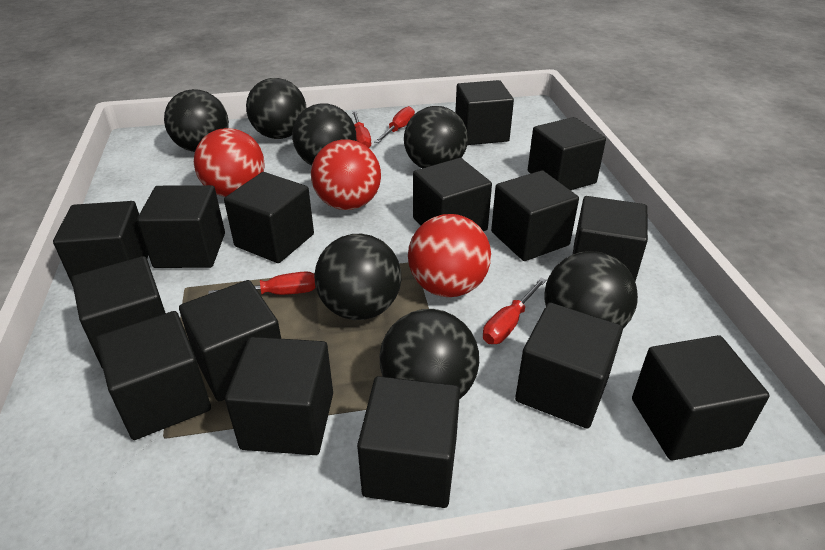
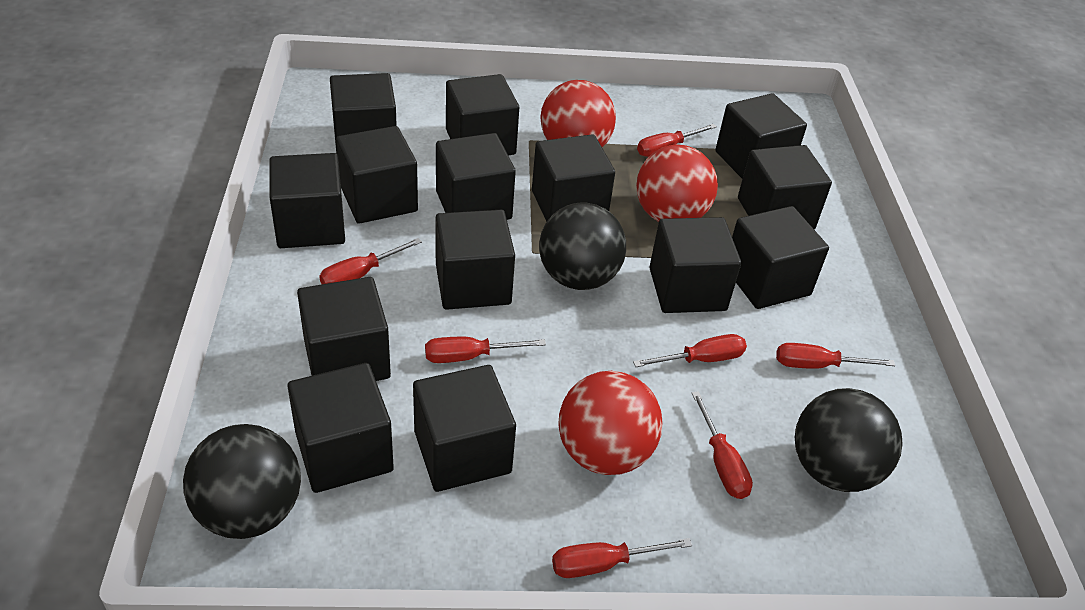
black ball: 7 -> 3
black cube: 15 -> 14
red screwdriver: 4 -> 7

